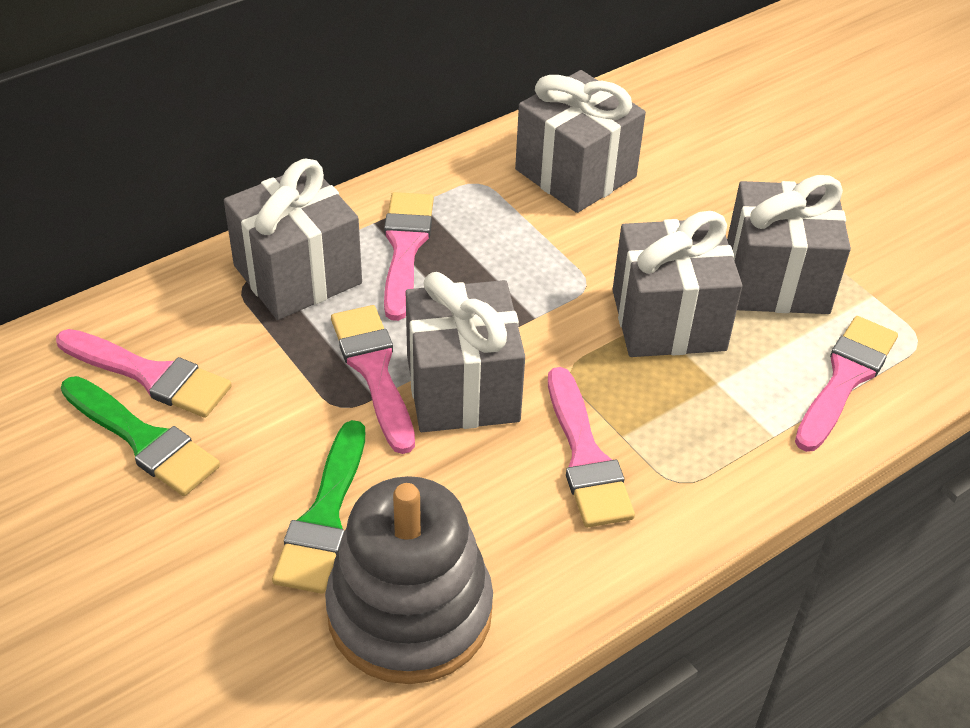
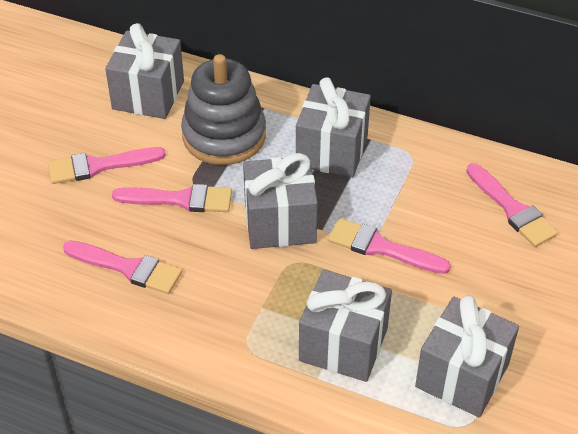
green brush: 2 -> 0

